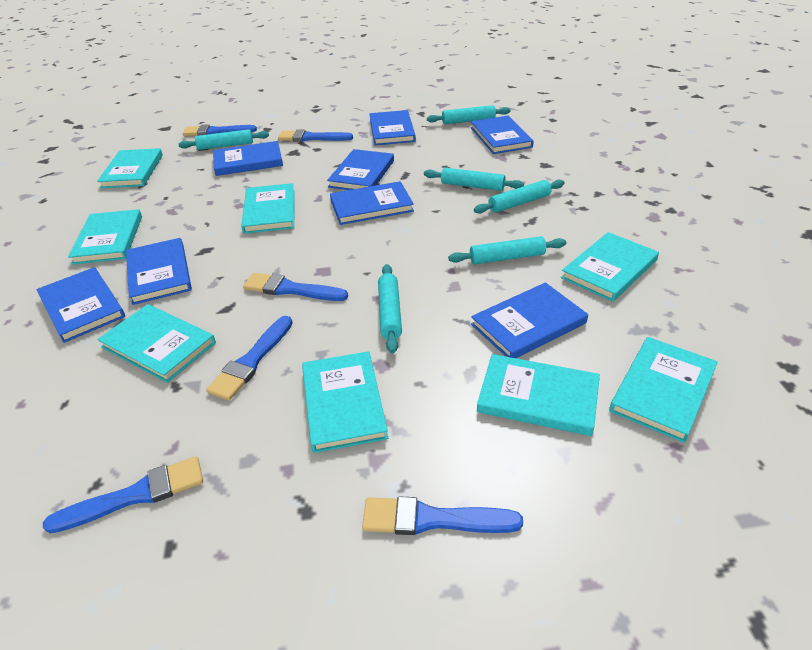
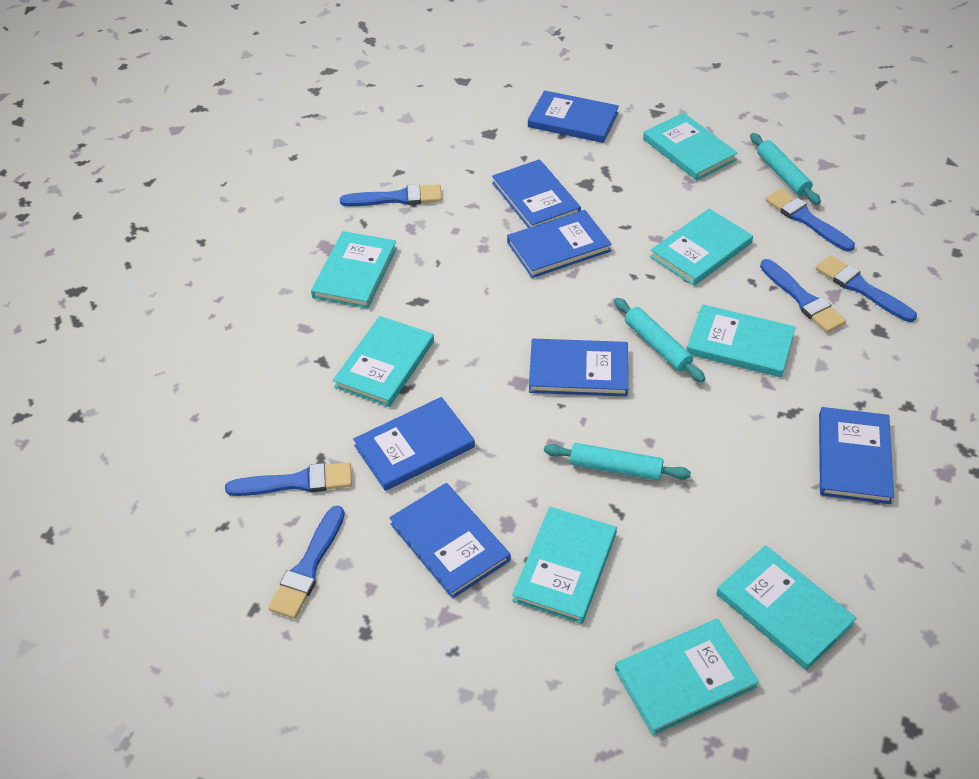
blue book: 8 -> 7
turquoise rolling pin: 6 -> 3

